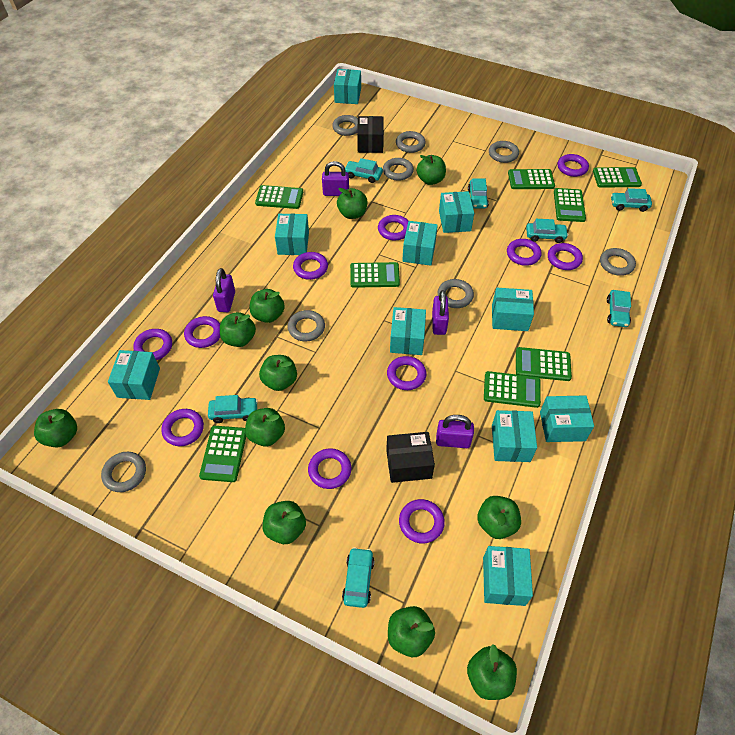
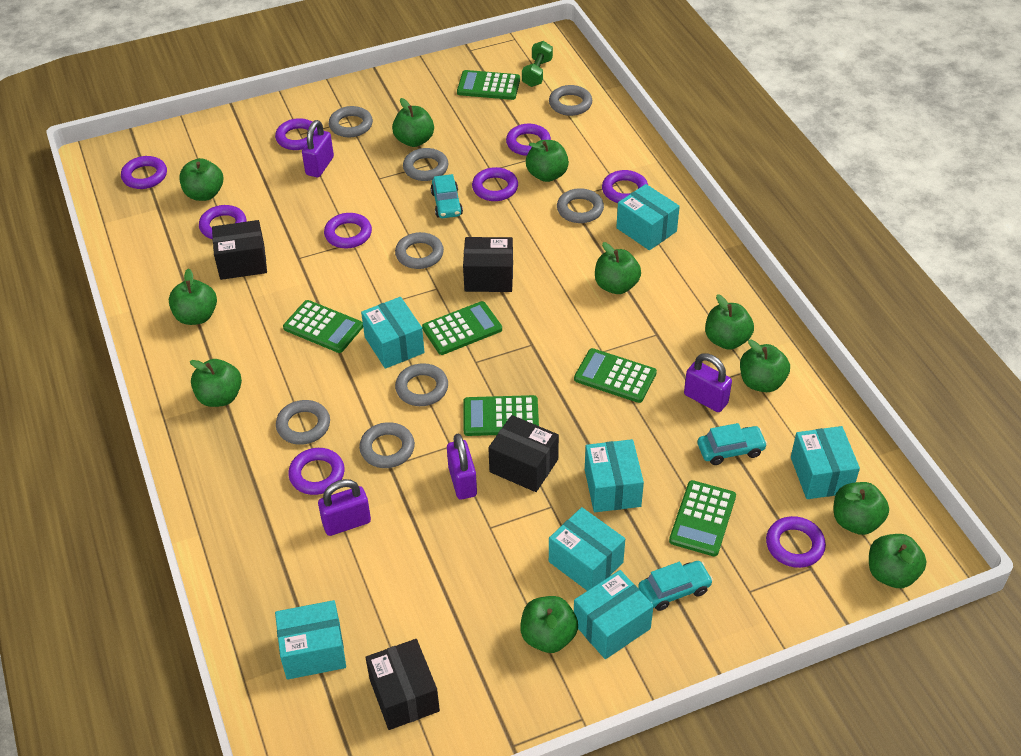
black box: 2 -> 4
green calculator: 8 -> 6
green dumbbell: 0 -> 1
purple ring: 11 -> 9
turquoise box: 10 -> 7
turquoise car: 7 -> 3

